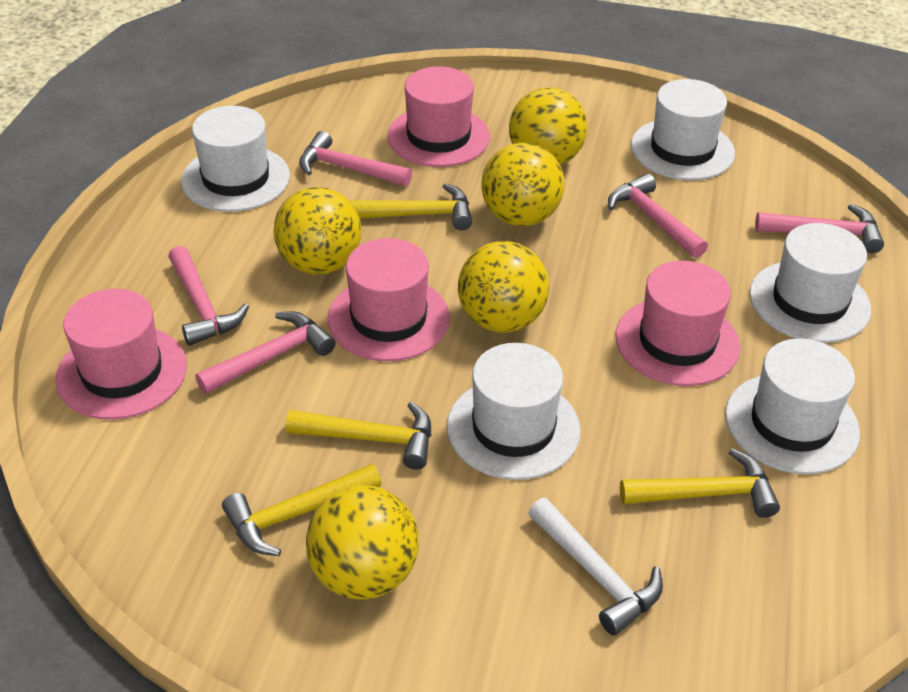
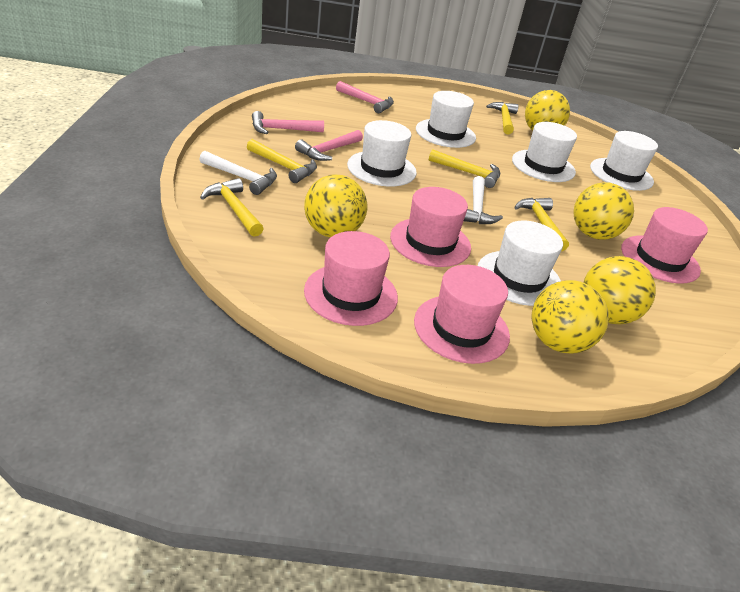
pink hammer: 5 -> 3
white hammer: 1 -> 2
yellow hammer: 4 -> 5

